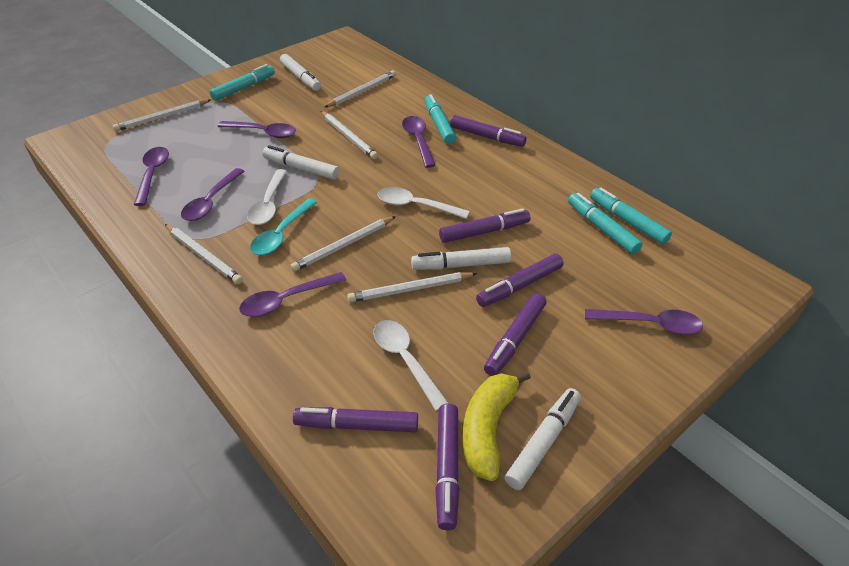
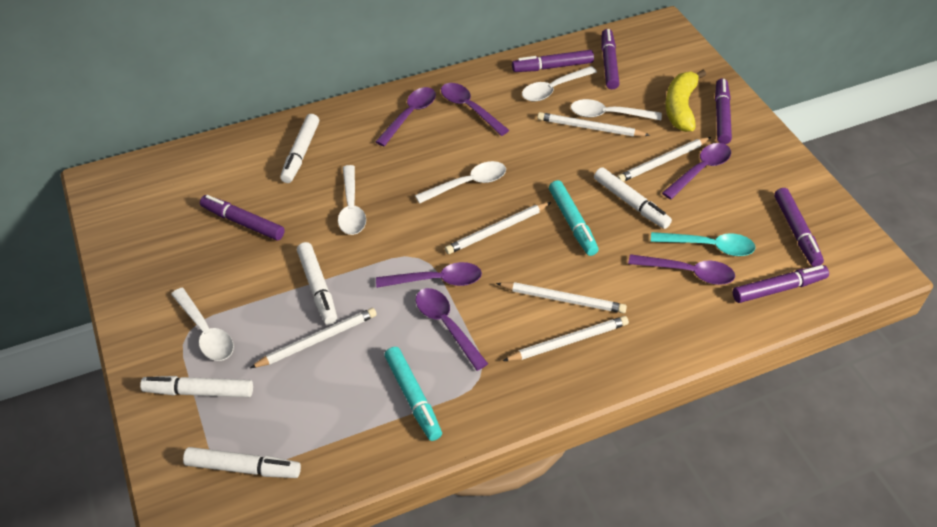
turquoise marker: 4 -> 2
white marker: 4 -> 5
white spoon: 3 -> 5

